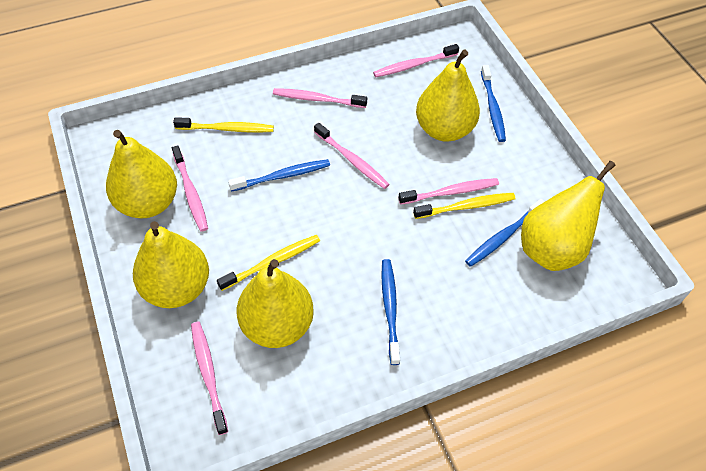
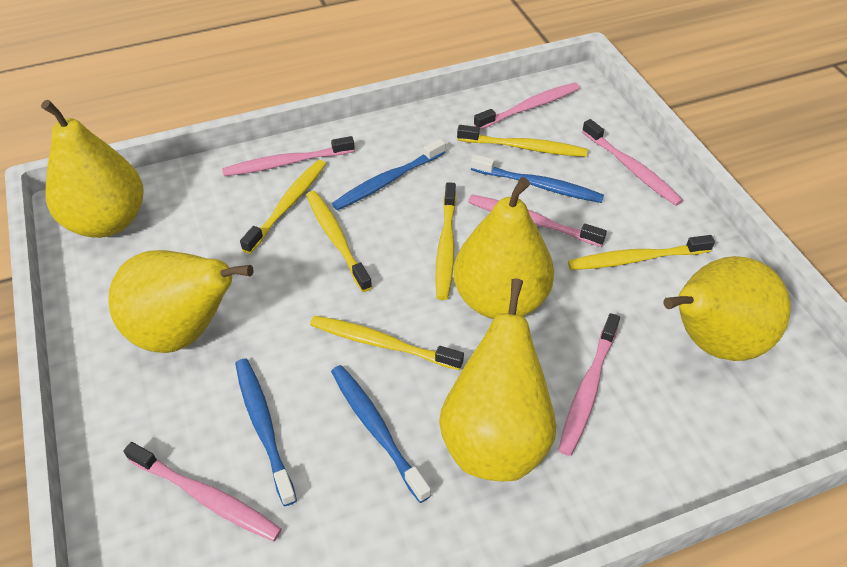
yellow toothbrush: 3 -> 6

